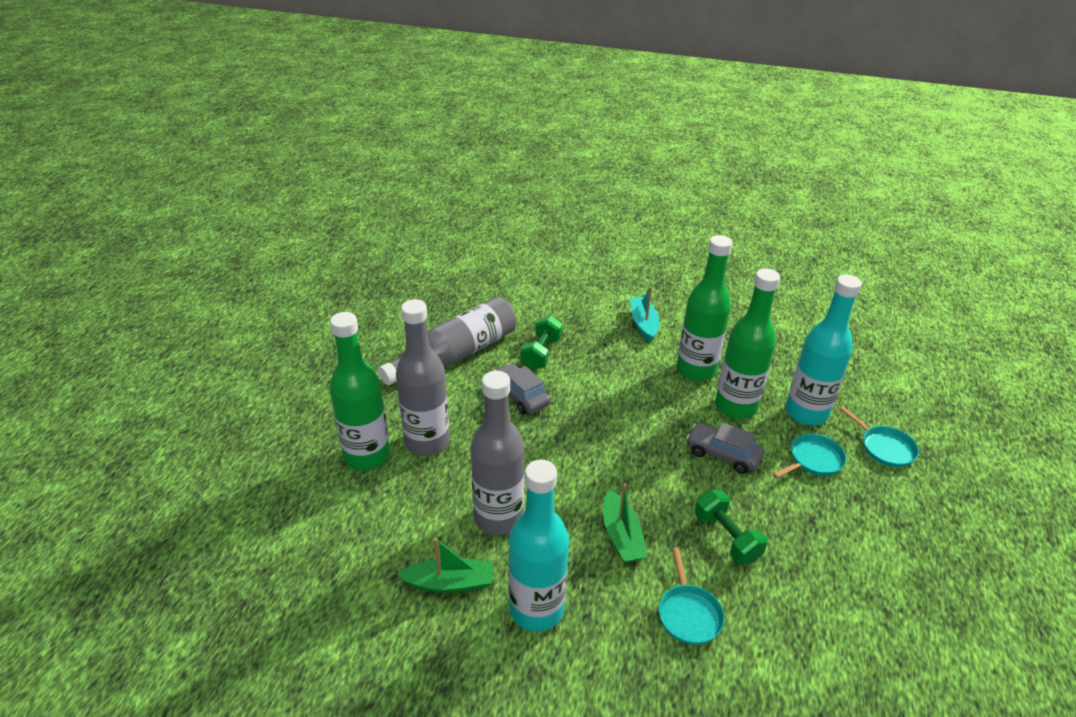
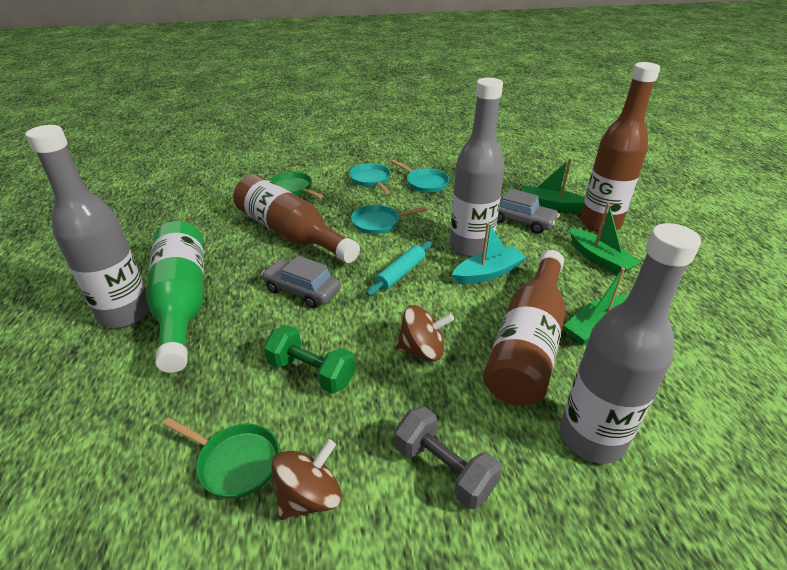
brown bottle: 0 -> 3
brown spinning top: 0 -> 2
green boat: 2 -> 3
green bottle: 3 -> 1
green dumbbell: 2 -> 1
green pan: 0 -> 2
grey dumbbell: 0 -> 1
turquoise bottle: 2 -> 0
turquoise rolling pin: 0 -> 1

